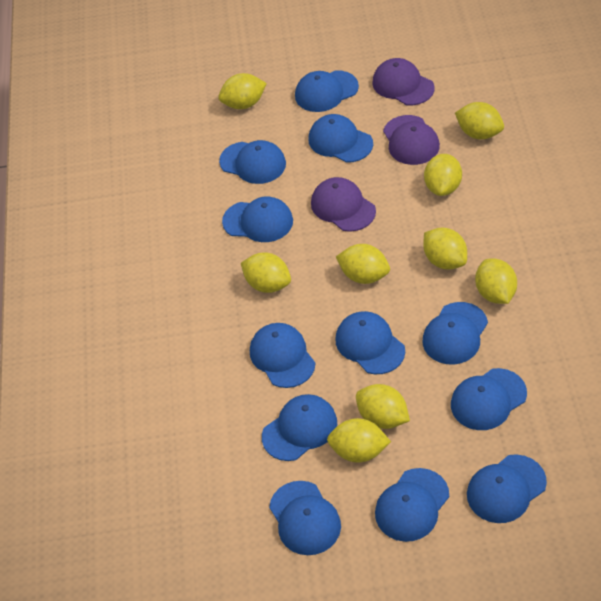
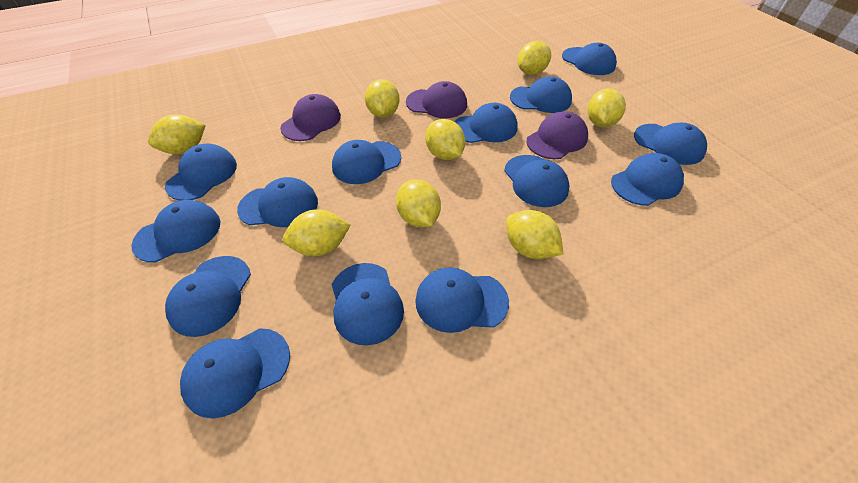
blue cap: 12 -> 14
yellow lemon: 9 -> 8

